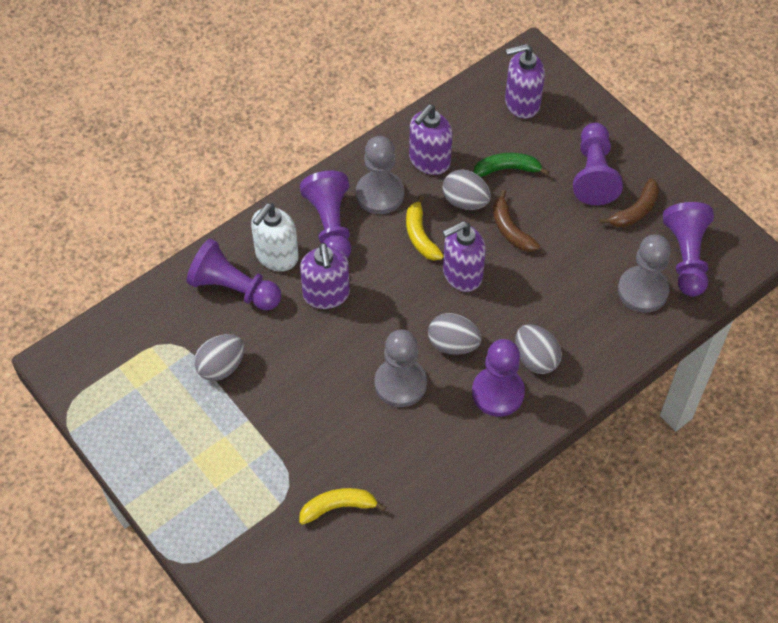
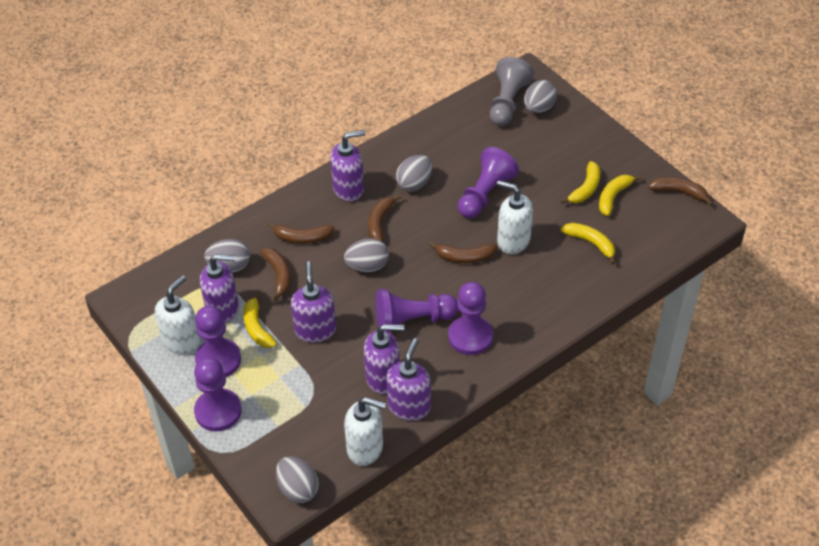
brown banana: 2 -> 5
green banana: 1 -> 0
grey egg: 4 -> 5
grey pawn: 3 -> 1
purple soap dispenser: 4 -> 5
white soap dispenser: 1 -> 3
yellow banana: 2 -> 4

